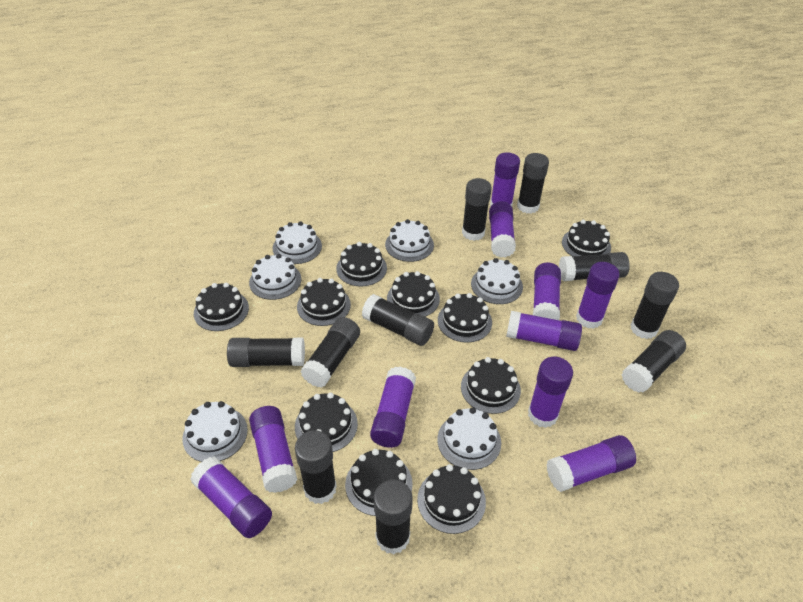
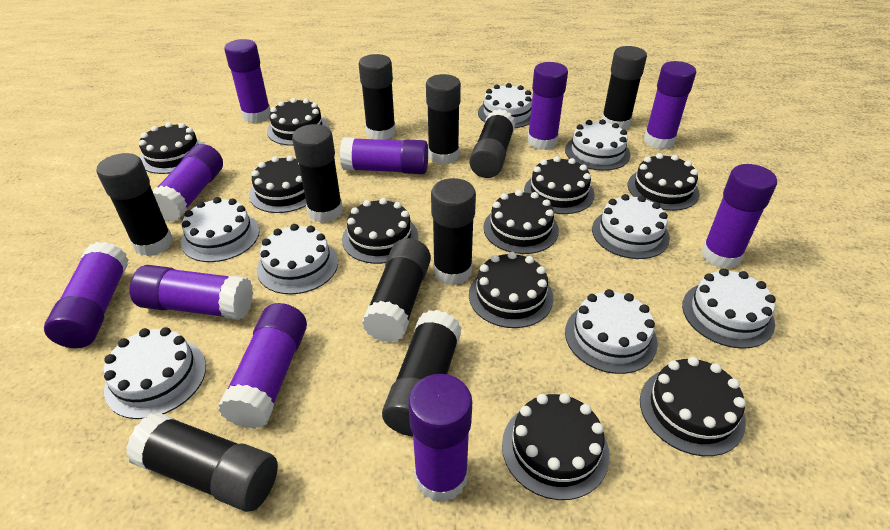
white cake: 6 -> 8

